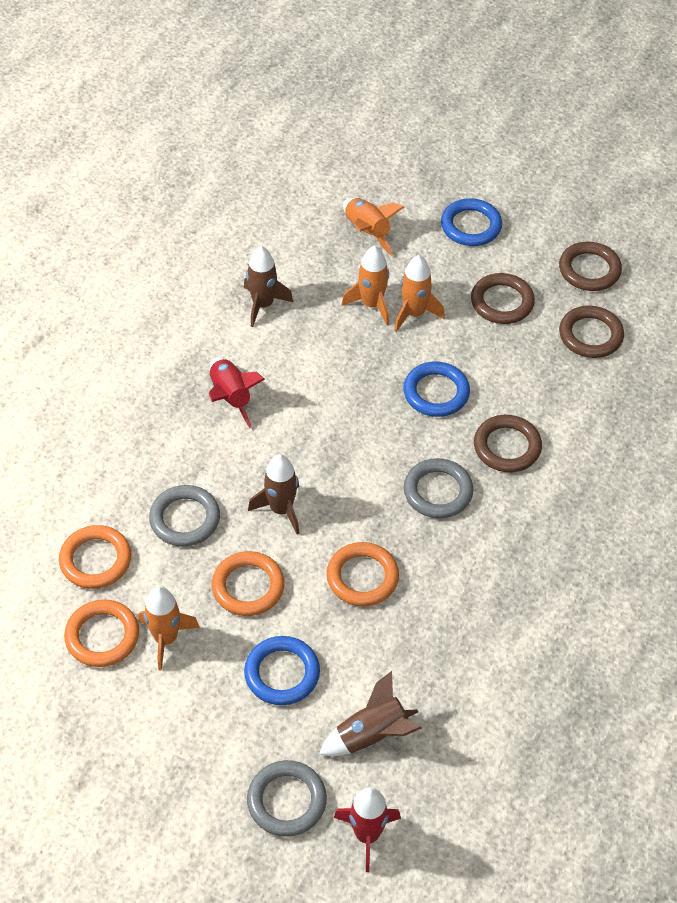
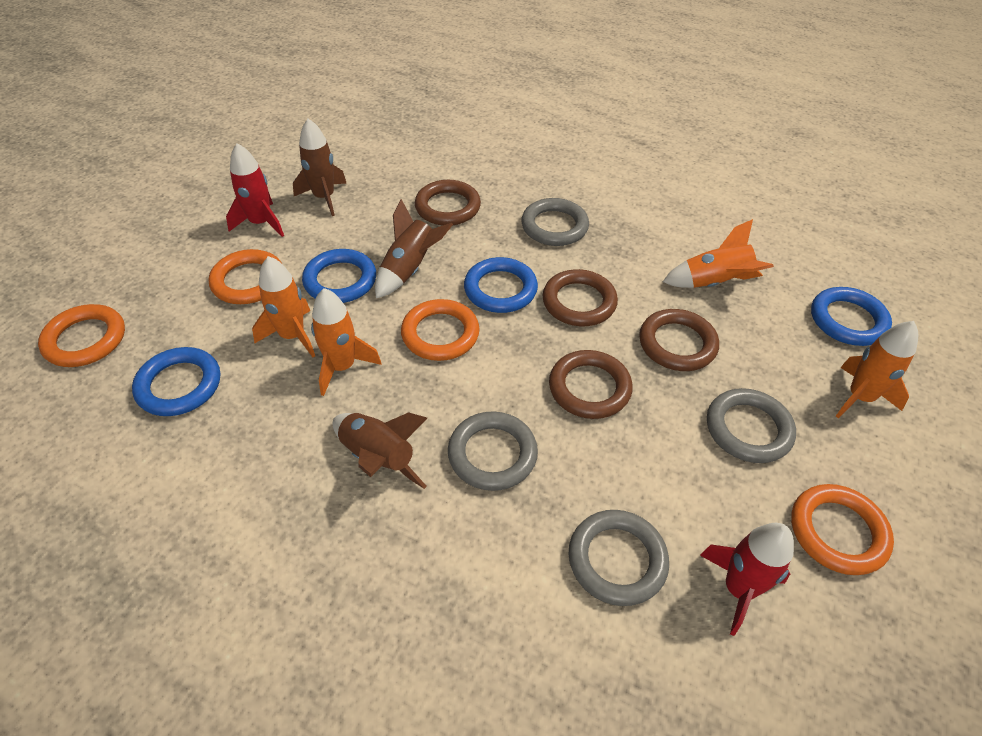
blue ring: 3 -> 4
grey ring: 3 -> 4

